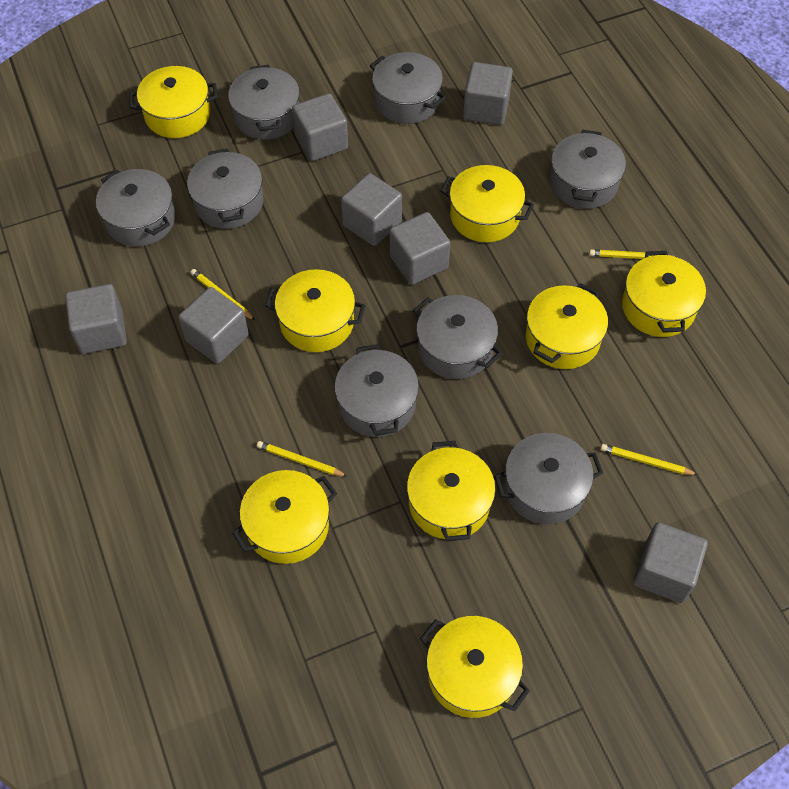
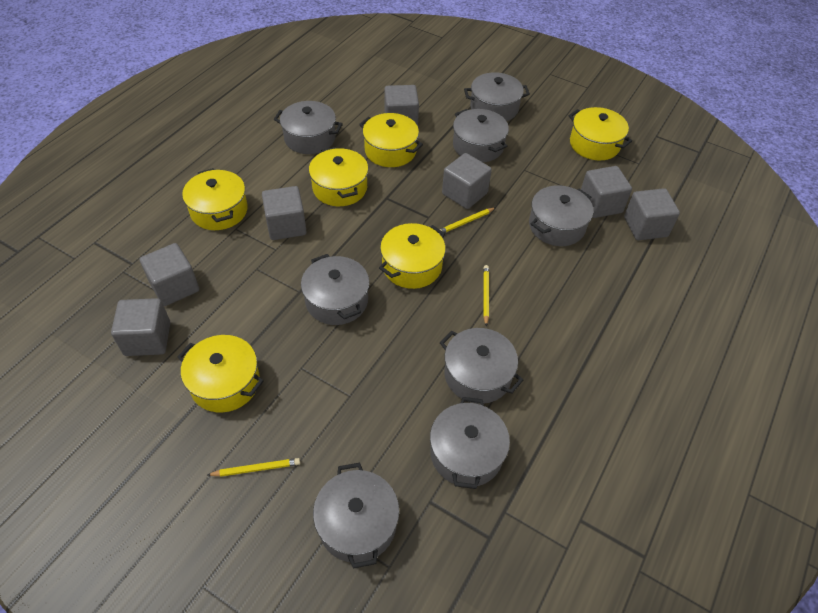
yellow pencil: 4 -> 3
yellow pot: 8 -> 6

